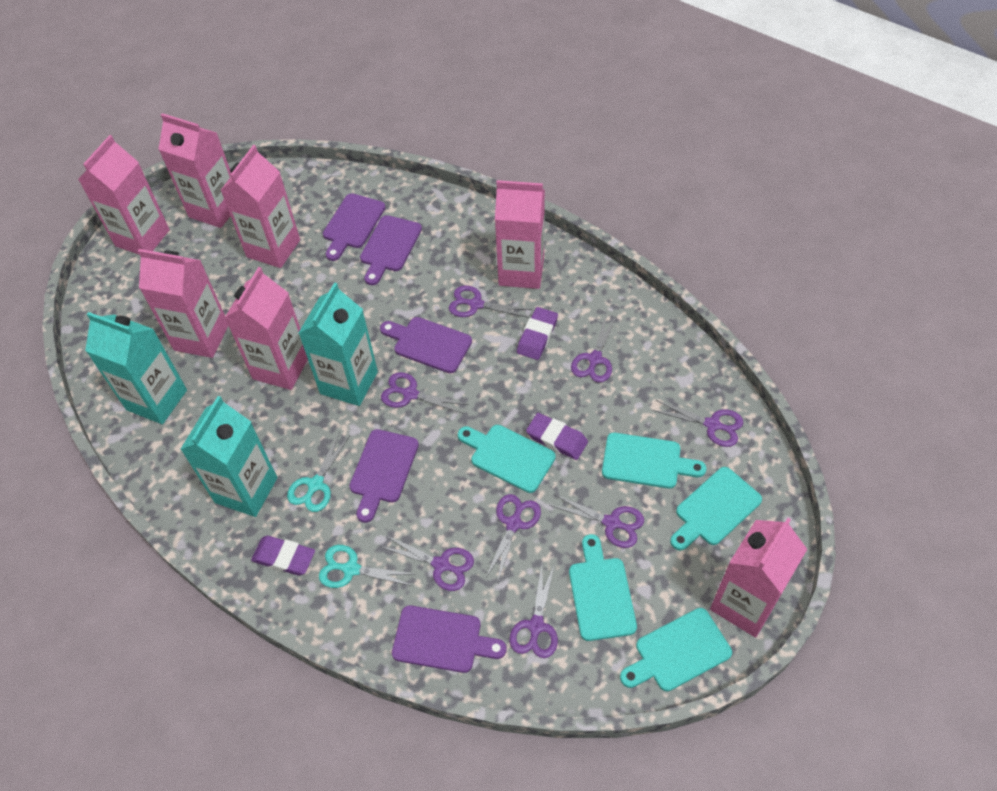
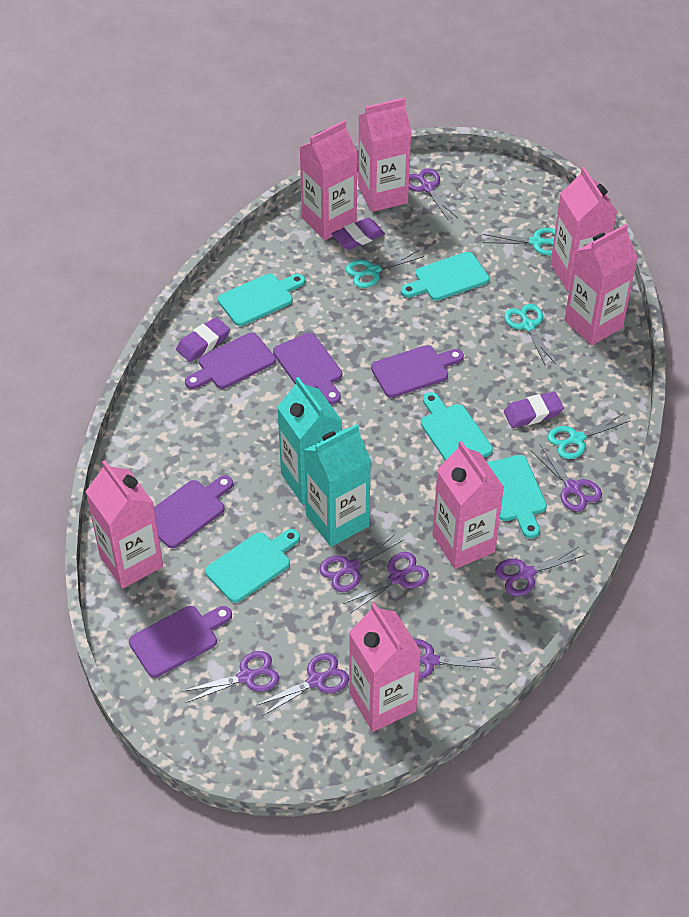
turquoise carton: 3 -> 2
turquoise scissors: 2 -> 4

